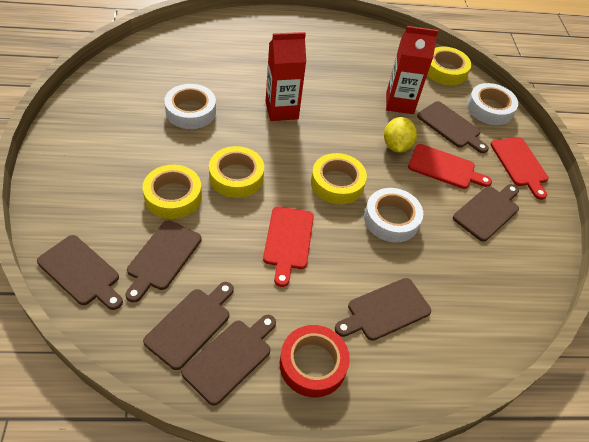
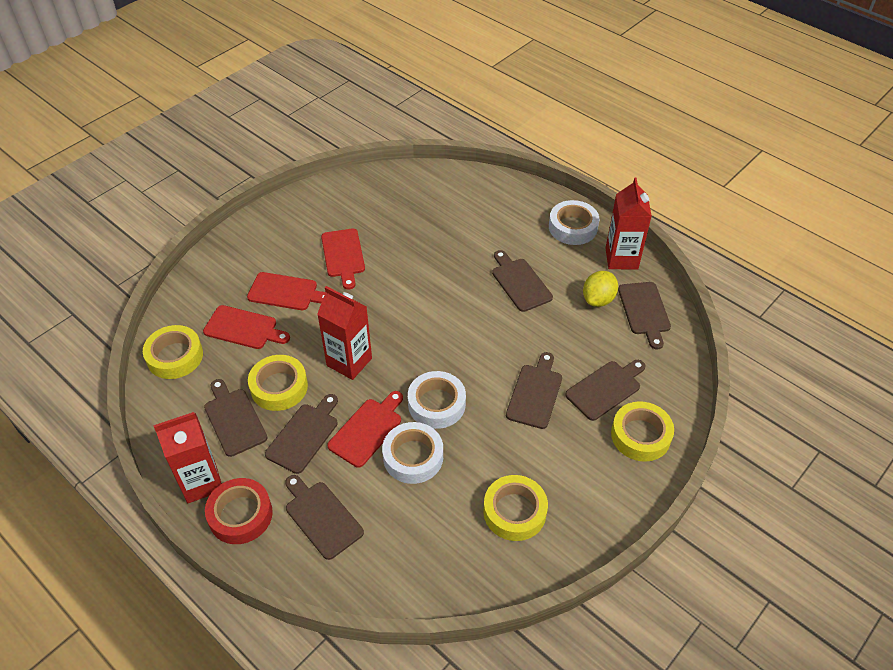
red carton: 2 -> 3
red cutting board: 3 -> 4

